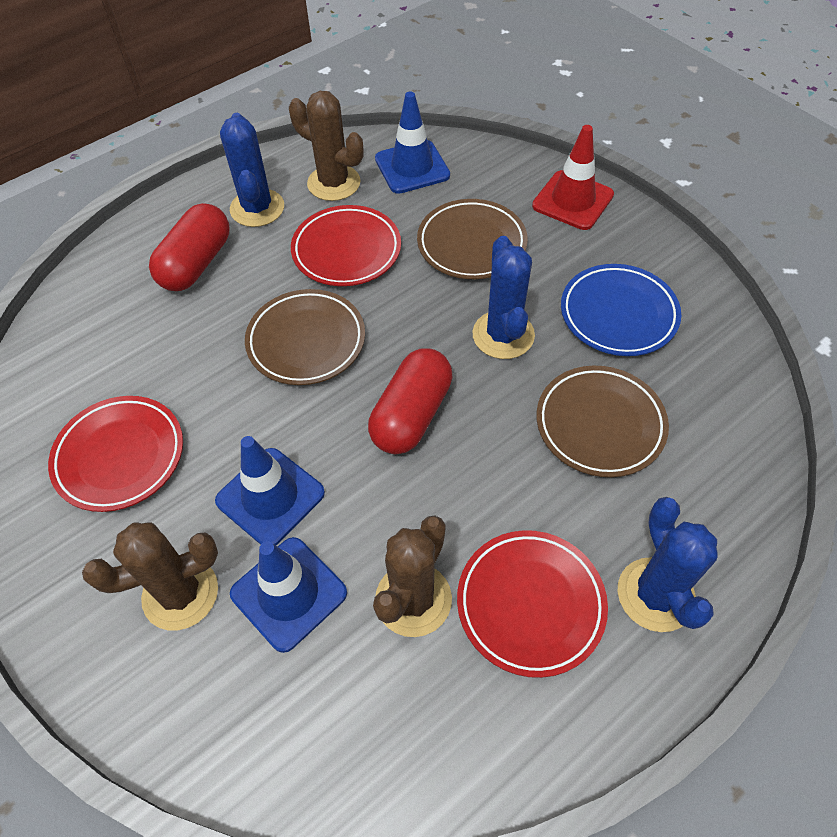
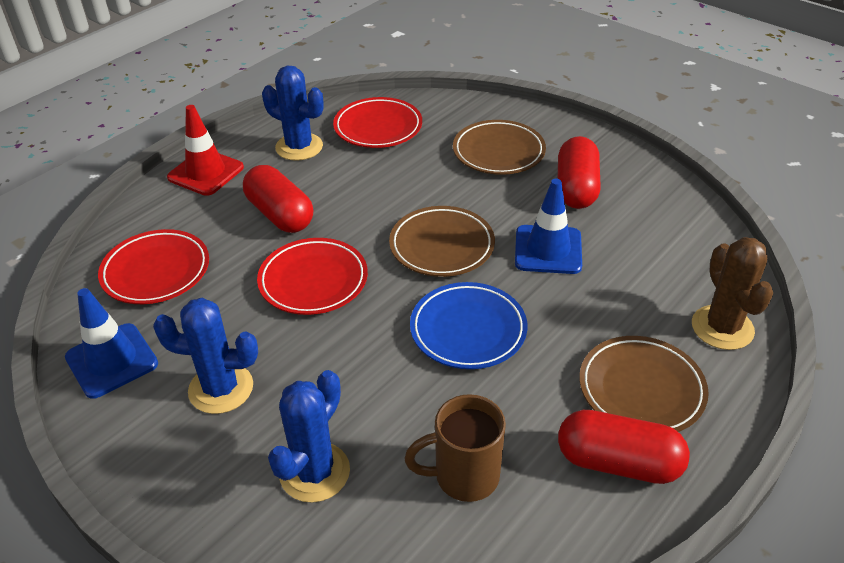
blue traffic cone: 3 -> 2
brown cactus: 3 -> 1
brown mug: 0 -> 1
red capsule: 2 -> 3

